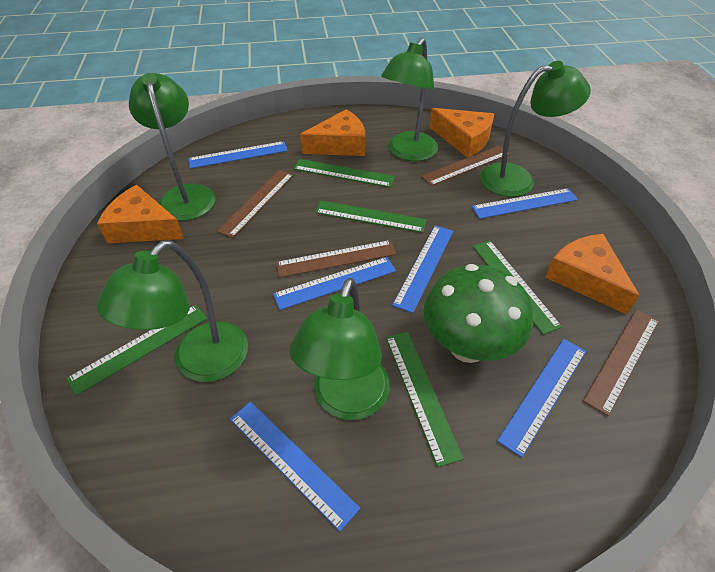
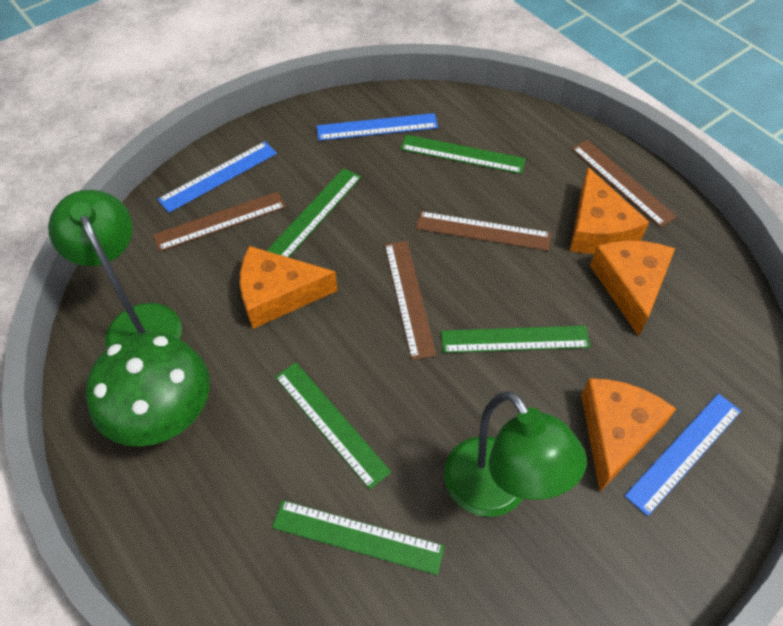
blue ruler: 6 -> 3
green lamp: 5 -> 2

